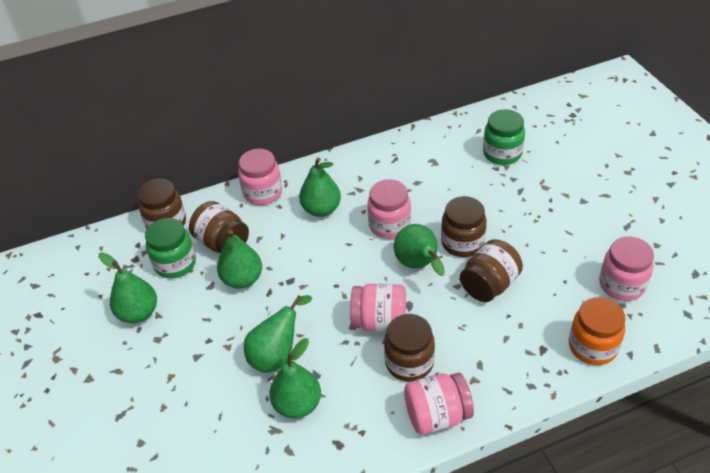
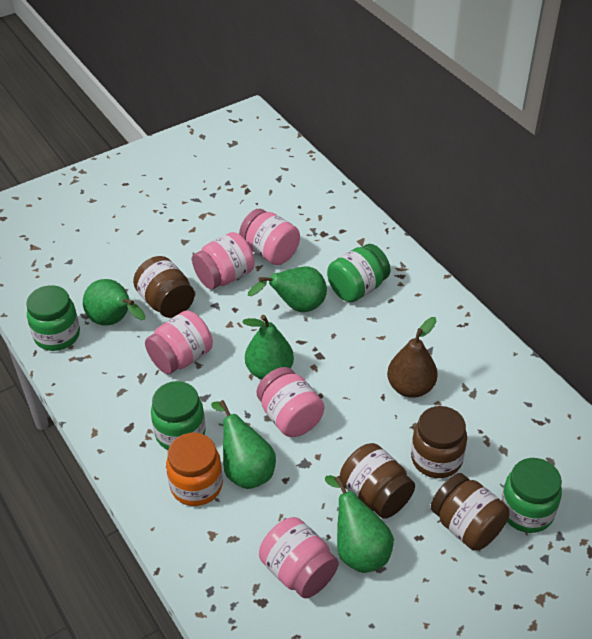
brown jar: 5 -> 4
brown pear: 0 -> 1
green jar: 2 -> 4
green pear: 6 -> 5

